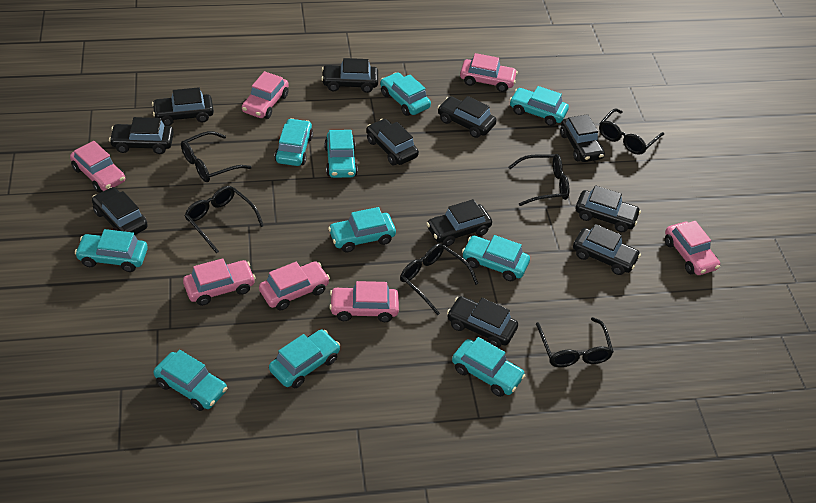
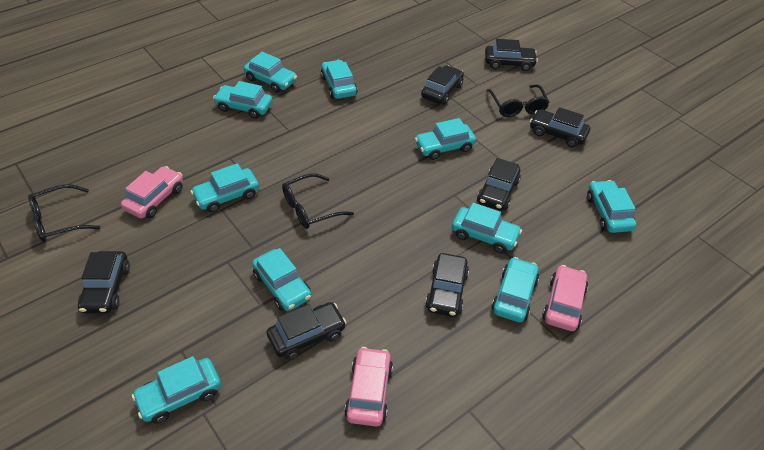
black car: 11 -> 7
black glasses: 6 -> 3
pink car: 7 -> 3

